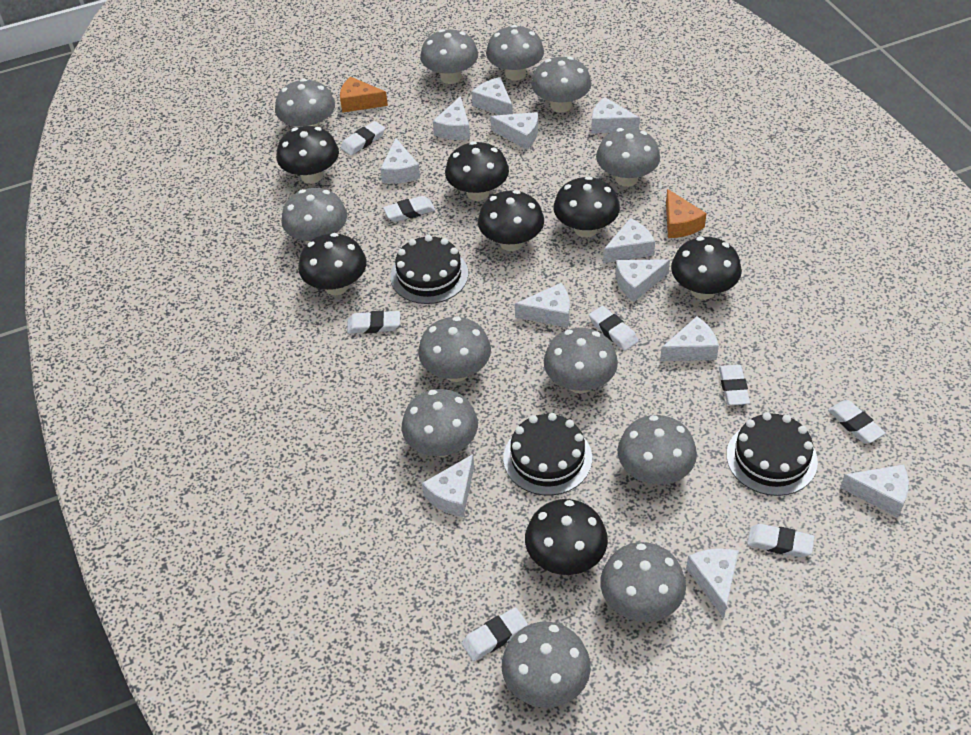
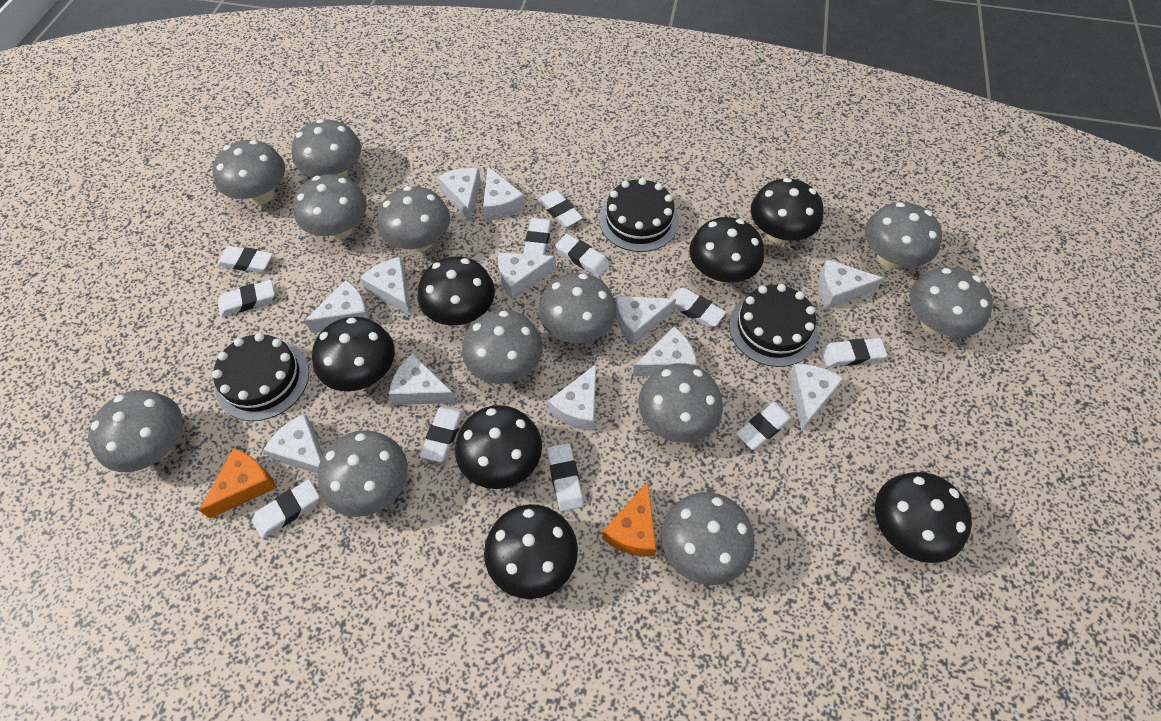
white eraser: 8 -> 11

